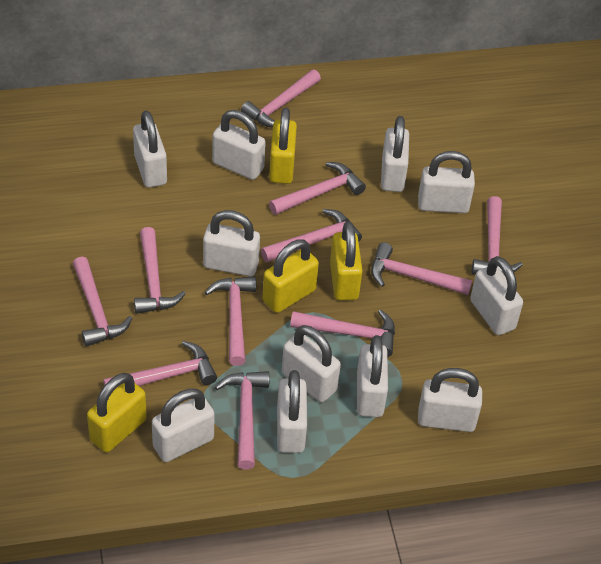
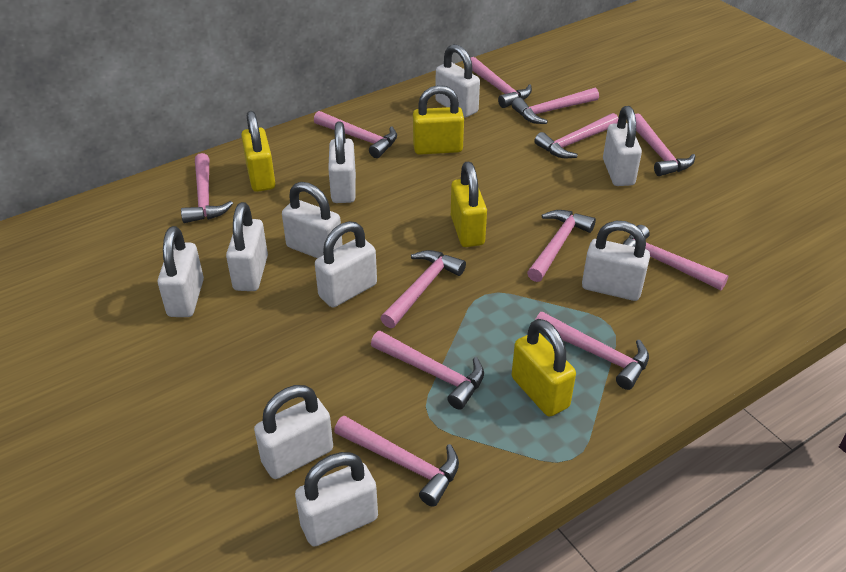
pink hammer: 11 -> 12
white padlock: 11 -> 10

